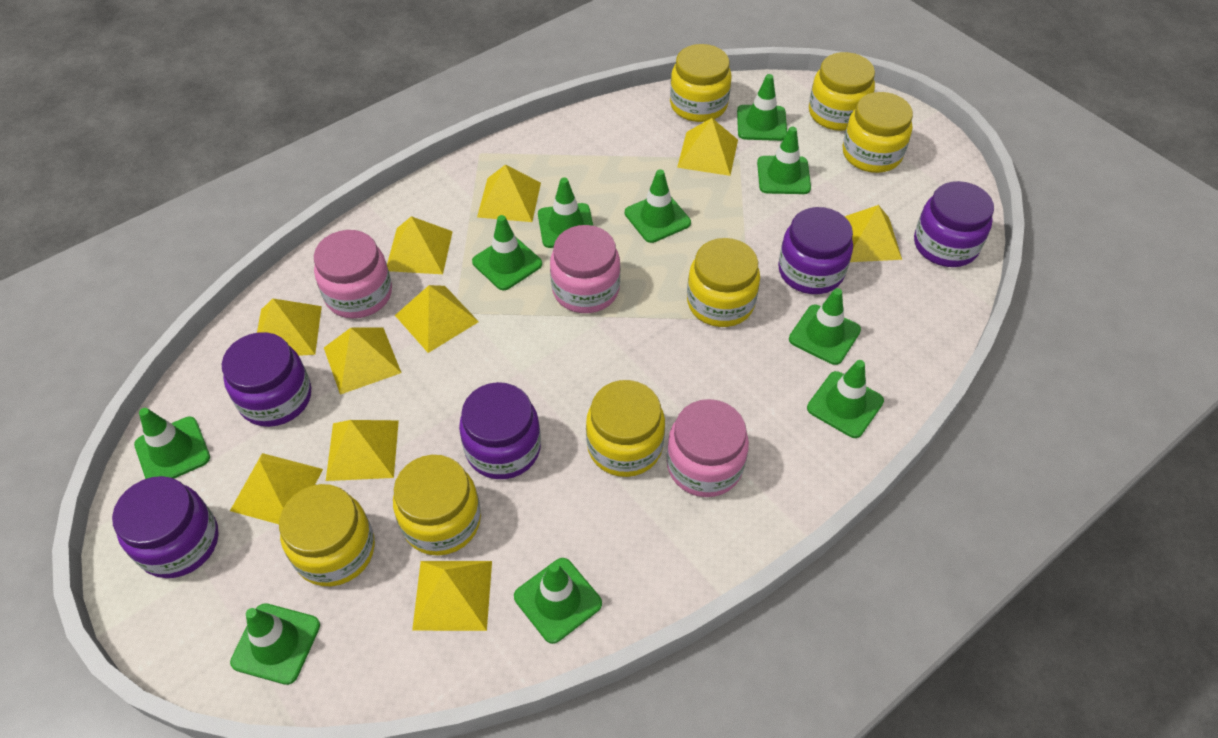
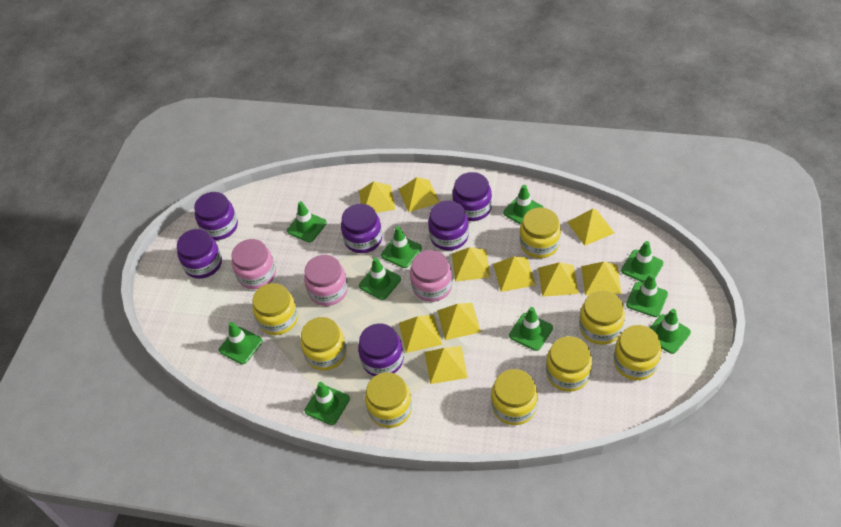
purple jar: 5 -> 6
yellow jar: 7 -> 8

